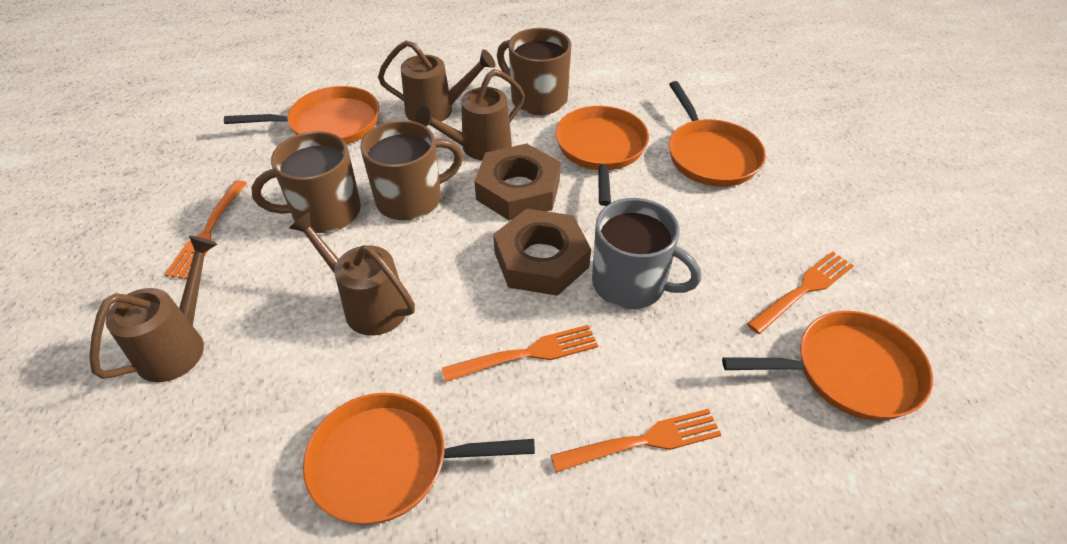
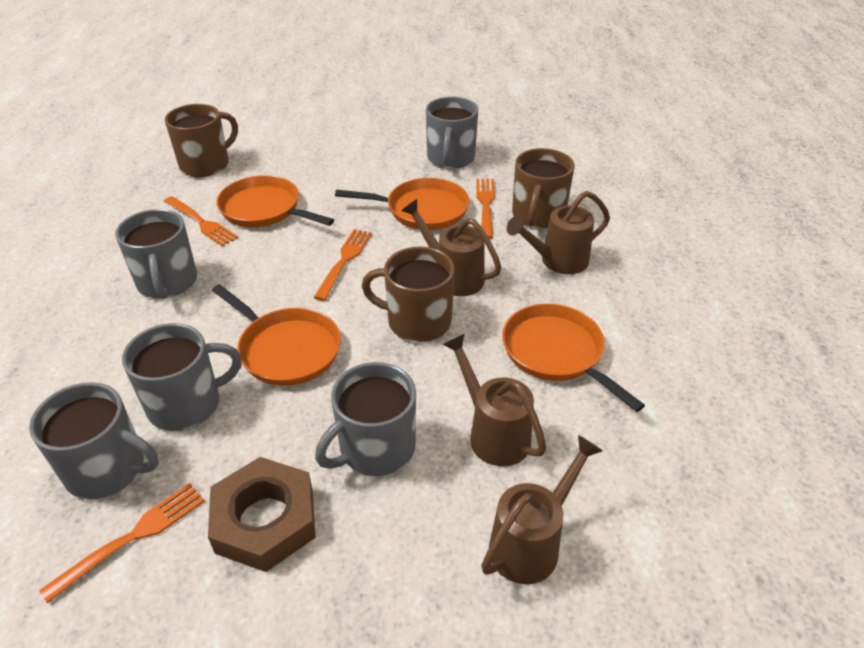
brown nut: 2 -> 1
grey mug: 1 -> 5
orange pan: 5 -> 4

